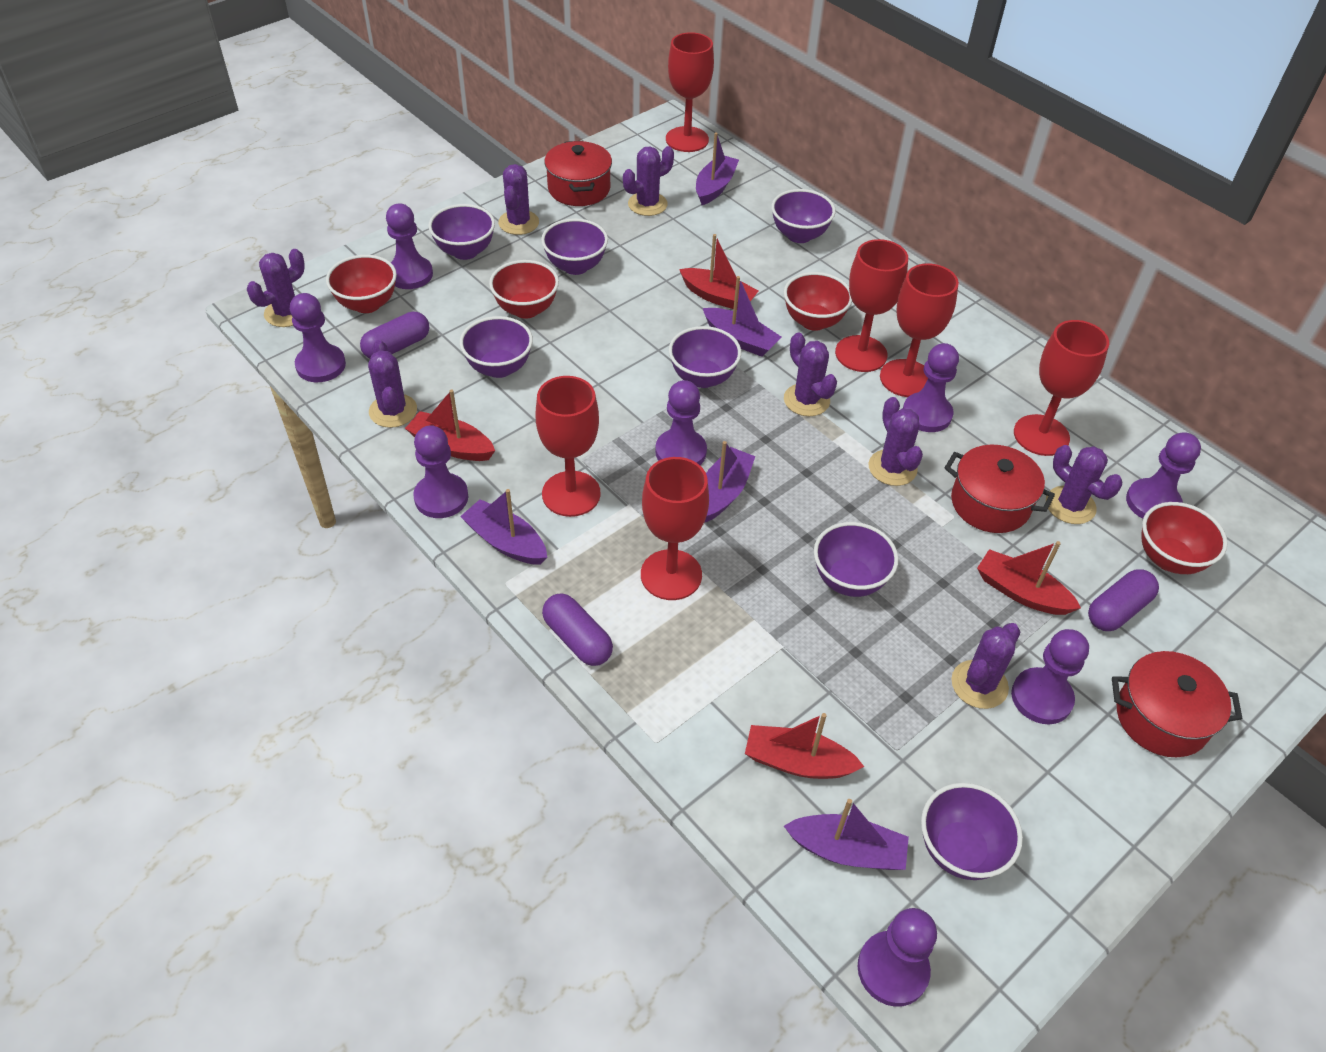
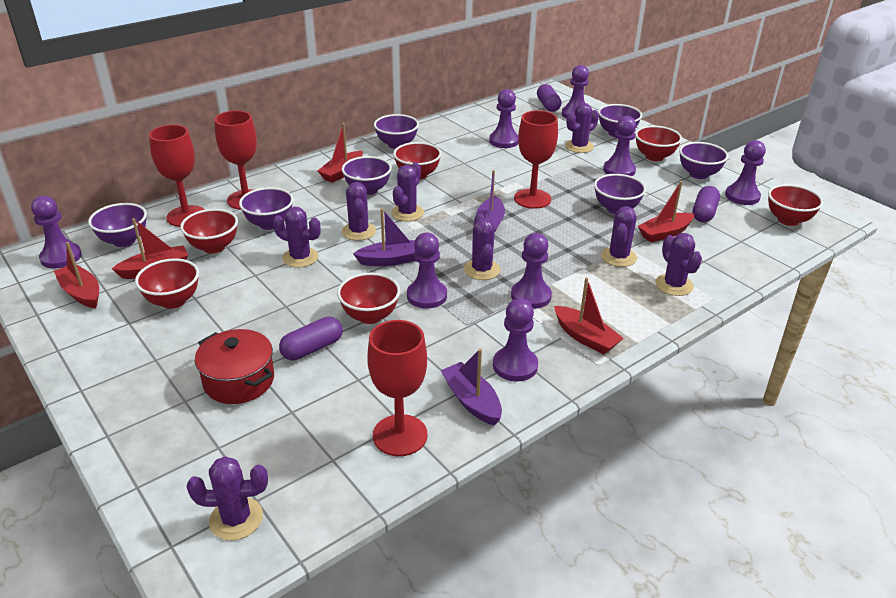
purple boat: 5 -> 3
red boat: 4 -> 5
red bowl: 4 -> 6
red goblet: 6 -> 4
red pot: 3 -> 1

